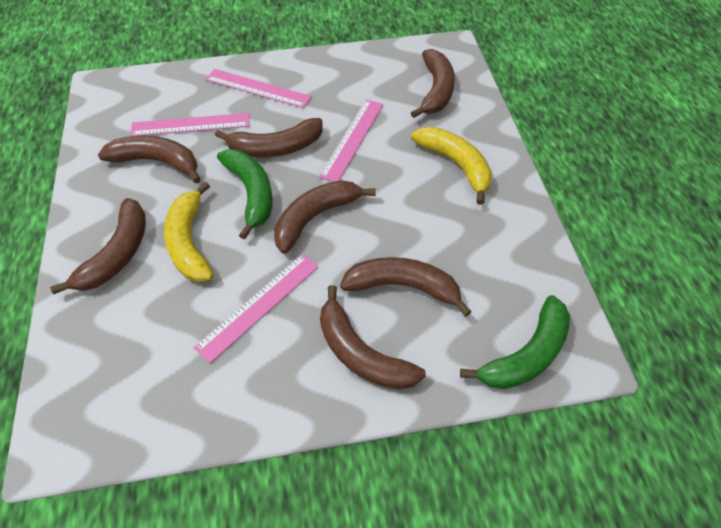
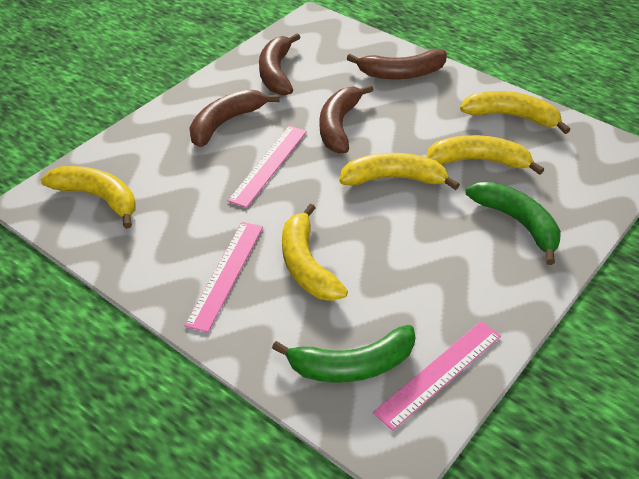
brown banana: 7 -> 4
pink ruler: 4 -> 3
yellow banana: 2 -> 5

